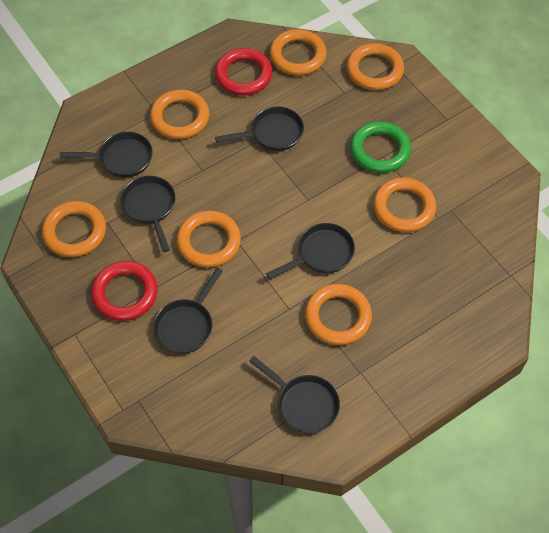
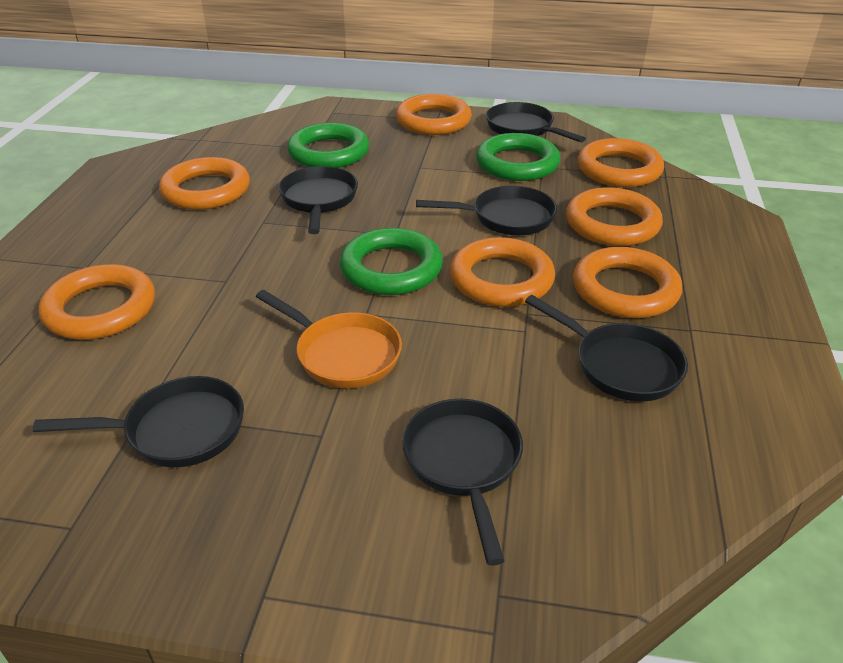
green ring: 1 -> 3
orange pan: 0 -> 1
red ring: 2 -> 0

